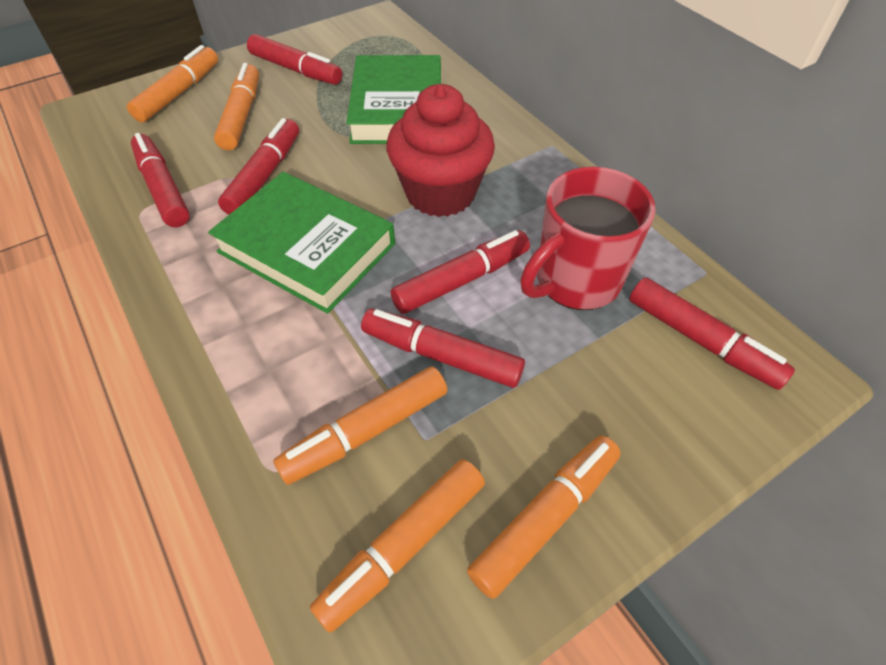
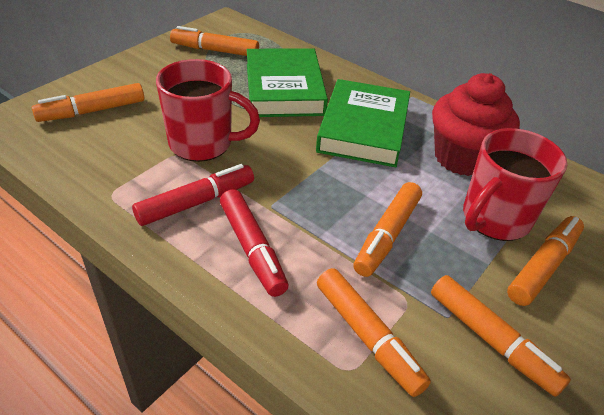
orange marker: 5 -> 6
red marker: 6 -> 2
red mug: 1 -> 2

